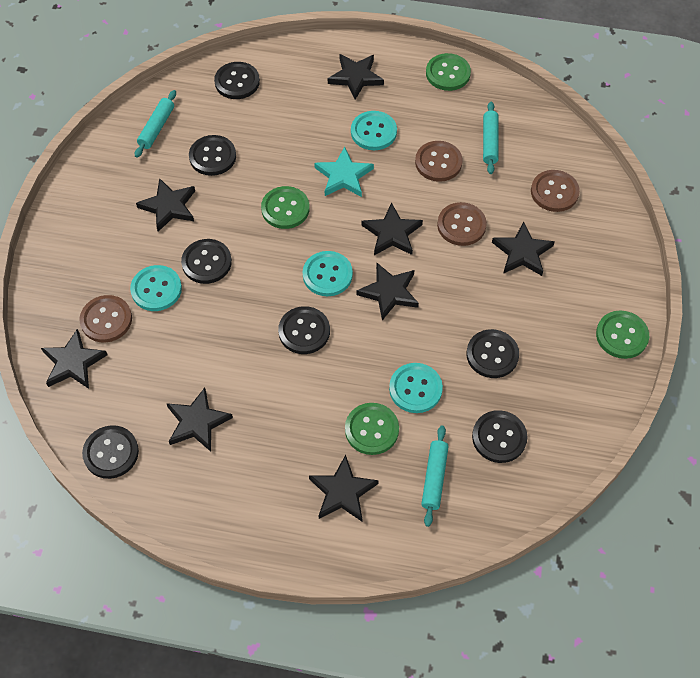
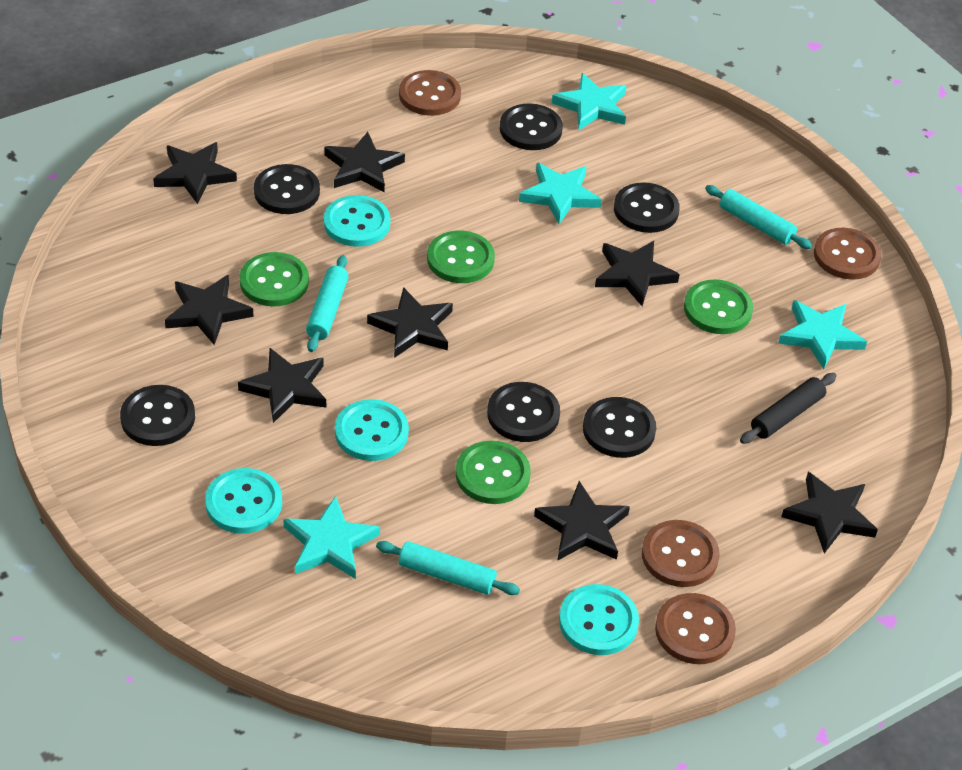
black button: 7 -> 6
black rolling pin: 0 -> 1
turquoise star: 1 -> 4

